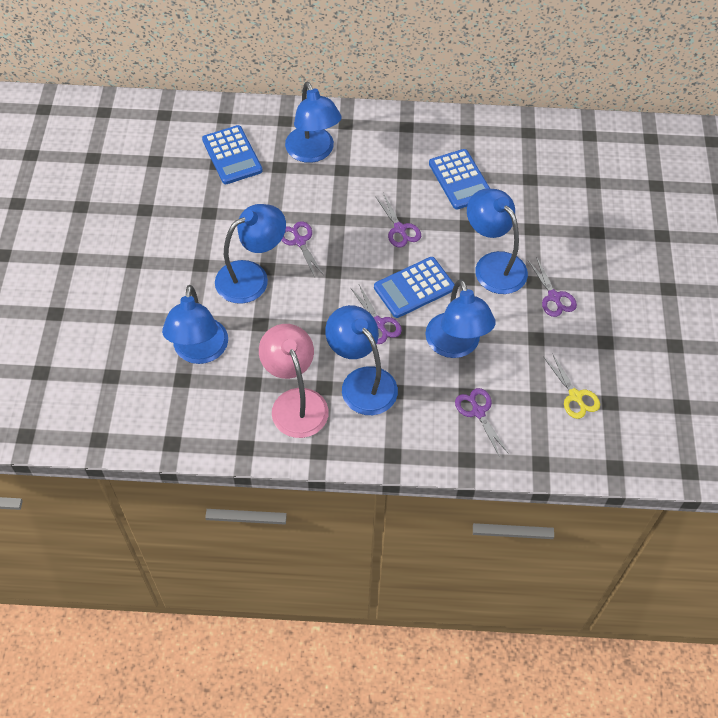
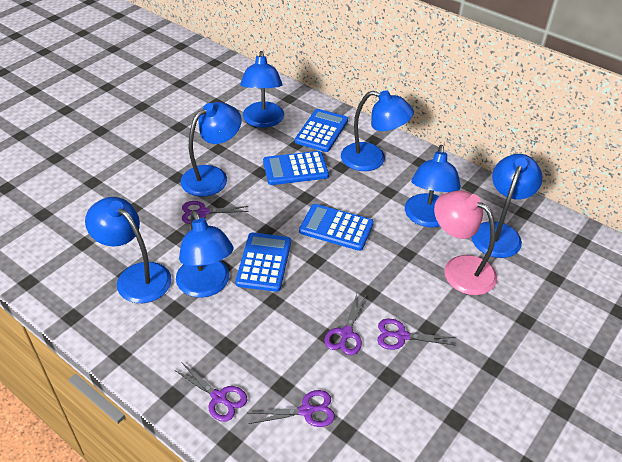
blue calculator: 3 -> 4
blue lamp: 6 -> 7
yellow scissors: 1 -> 0

